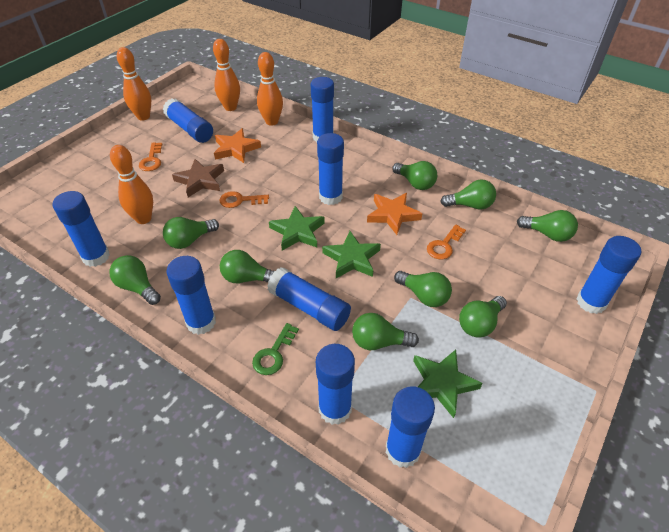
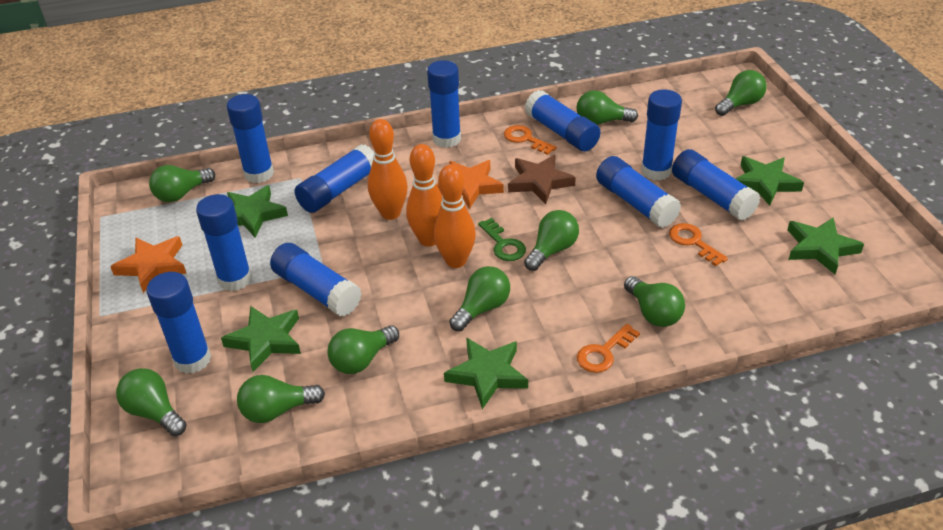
blue glue stick: 9 -> 10
green star: 3 -> 5
orange bowling pin: 4 -> 3

